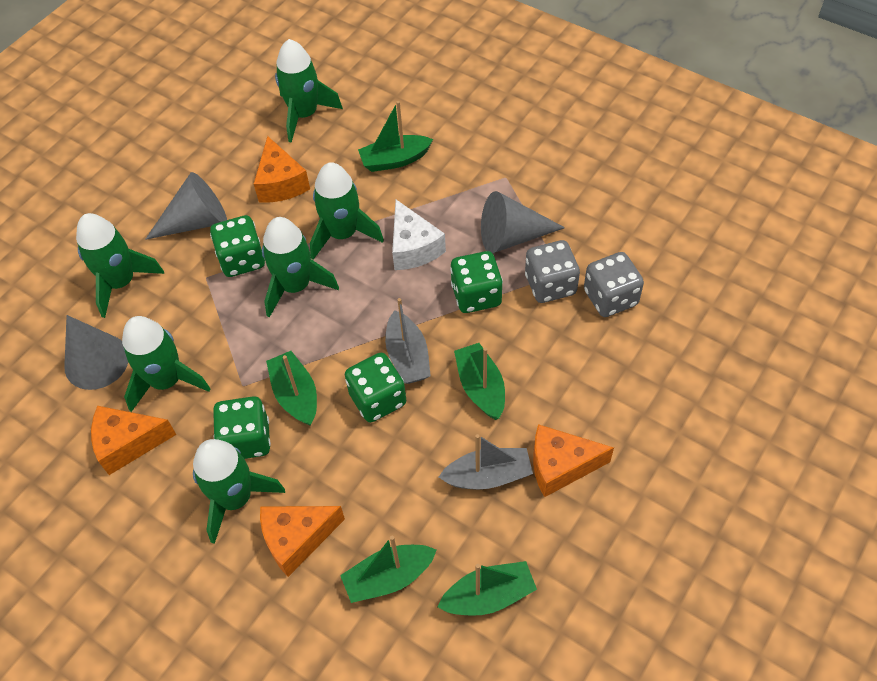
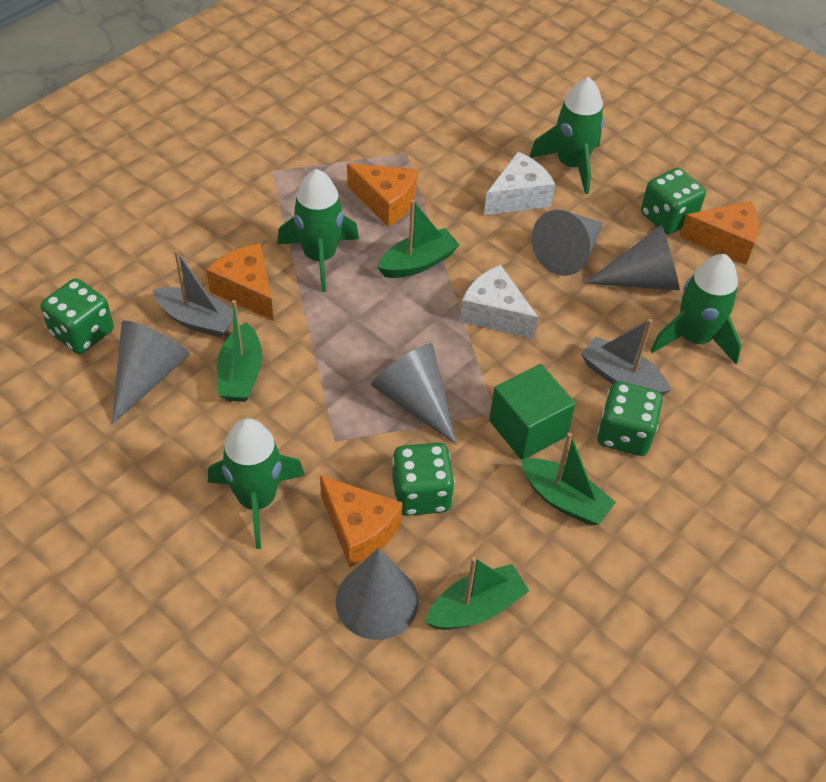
green boat: 5 -> 4
green cube: 0 -> 1
green rocket: 6 -> 4
grey cone: 3 -> 5
grey dice: 2 -> 0
white cheese: 1 -> 2

